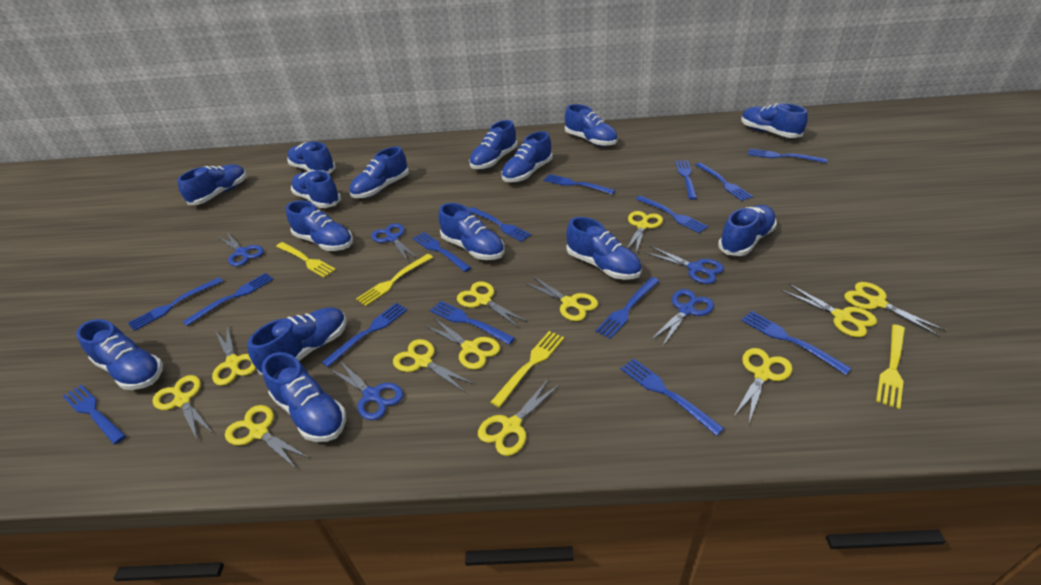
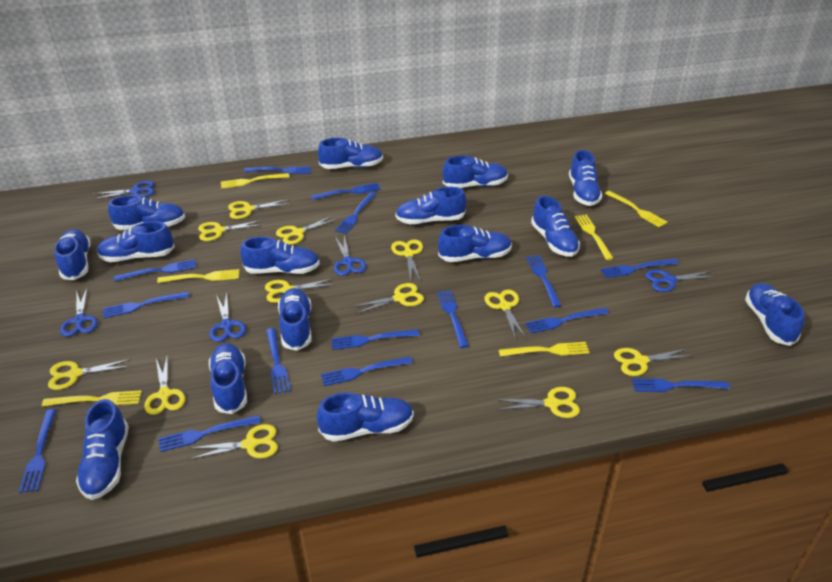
yellow fork: 4 -> 6

